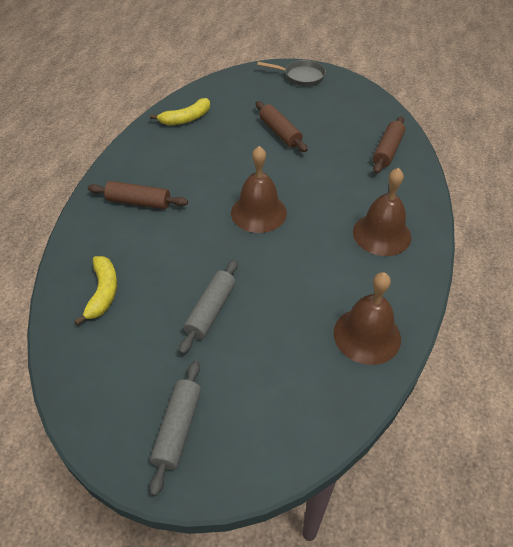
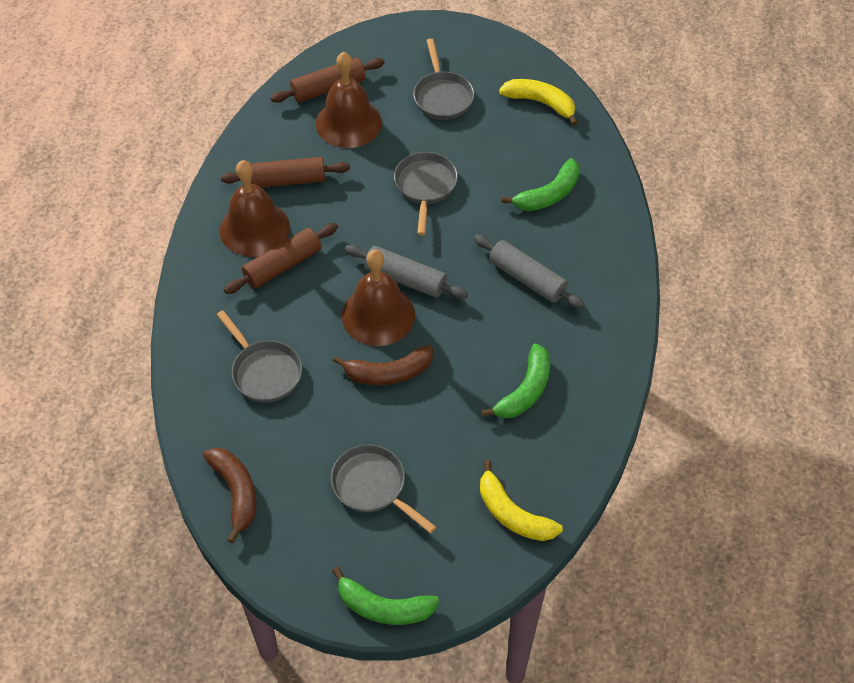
brown banana: 0 -> 2
green banana: 0 -> 3
grey pan: 1 -> 4

